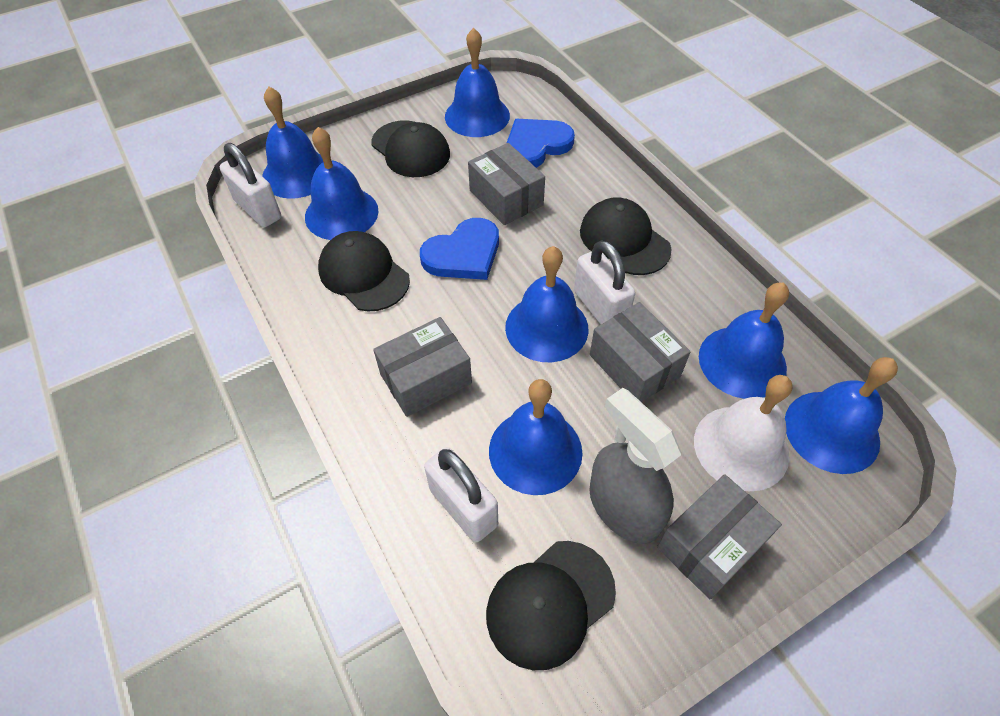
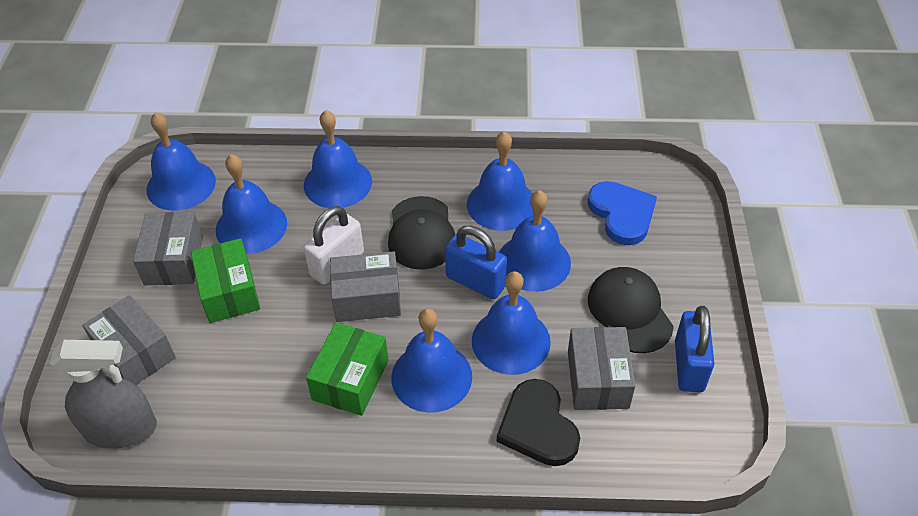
black cap: 4 -> 2
black heart: 0 -> 1
blue heart: 2 -> 1
blue padlock: 0 -> 2
green box: 0 -> 2
white bell: 1 -> 0
white padlock: 3 -> 1

